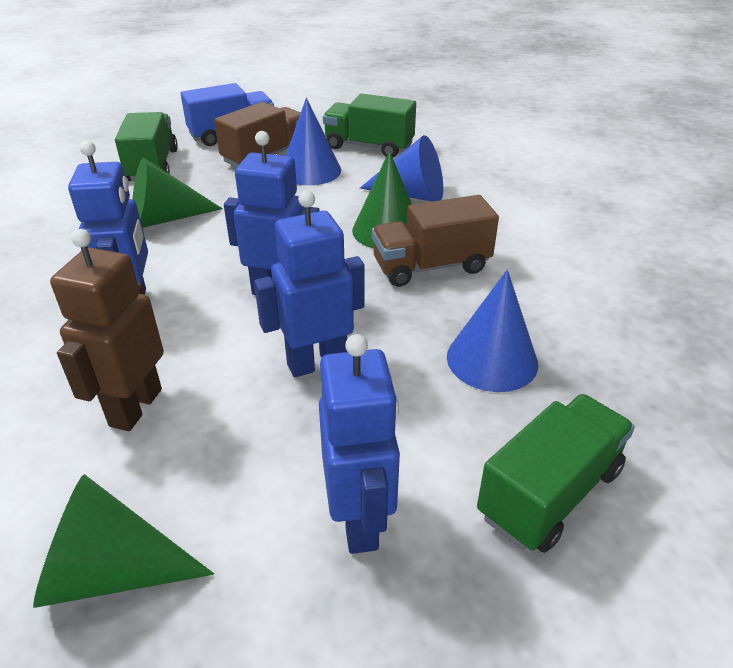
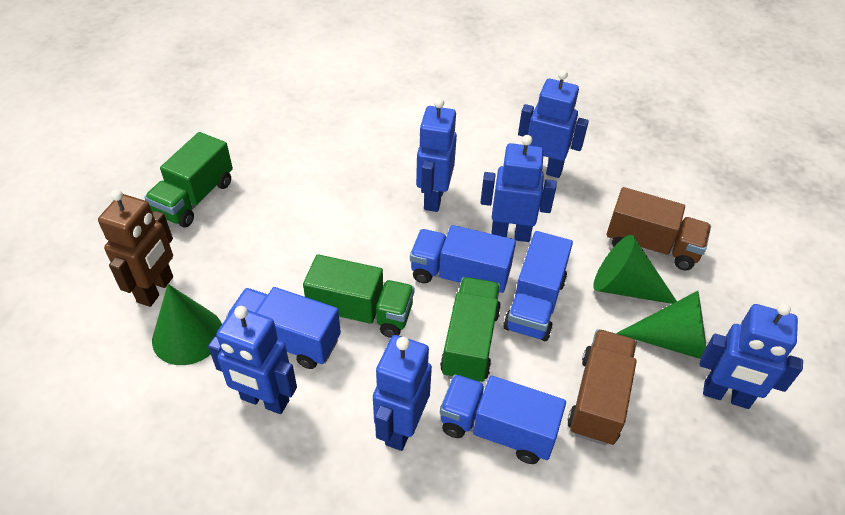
blue cone: 3 -> 0
blue robot: 4 -> 6
blue truck: 1 -> 4

